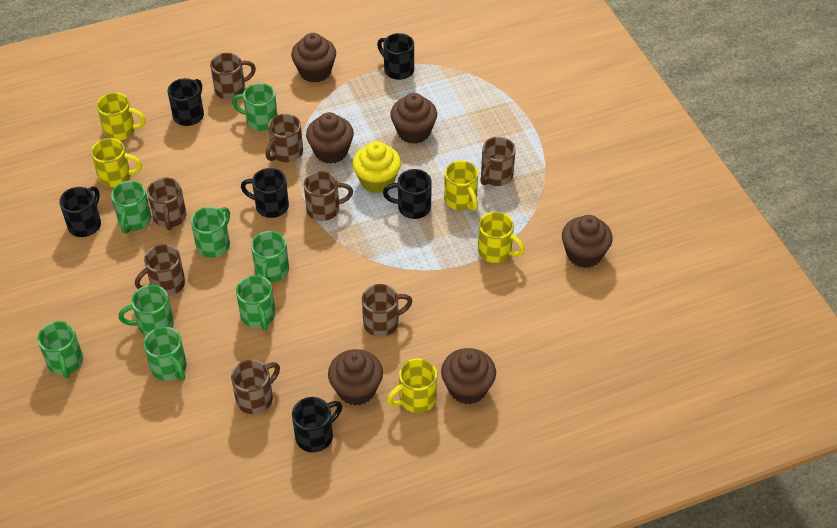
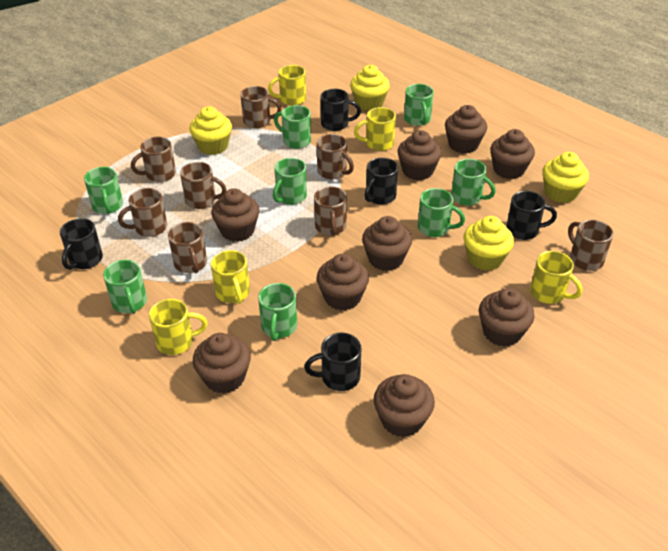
black mug: 6 -> 5
brown cupcake: 6 -> 9
yellow cupcake: 1 -> 4

